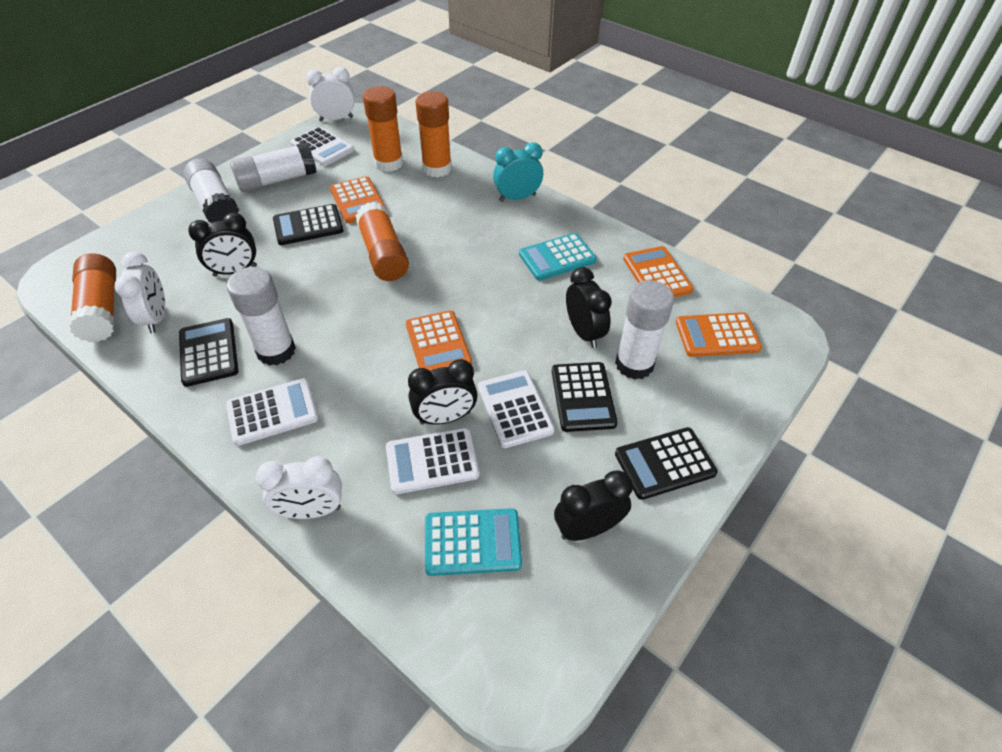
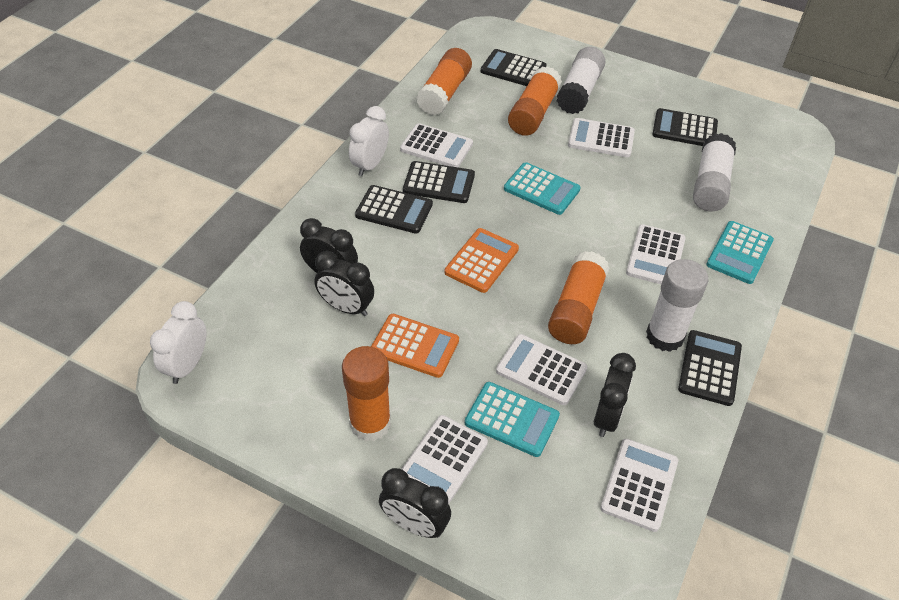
black calculator: 4 -> 5
orange calculator: 4 -> 2
turquoise calculator: 2 -> 3
turquoise clock: 1 -> 0
white calculator: 4 -> 6
white clock: 3 -> 2
white glue stick: 4 -> 3

